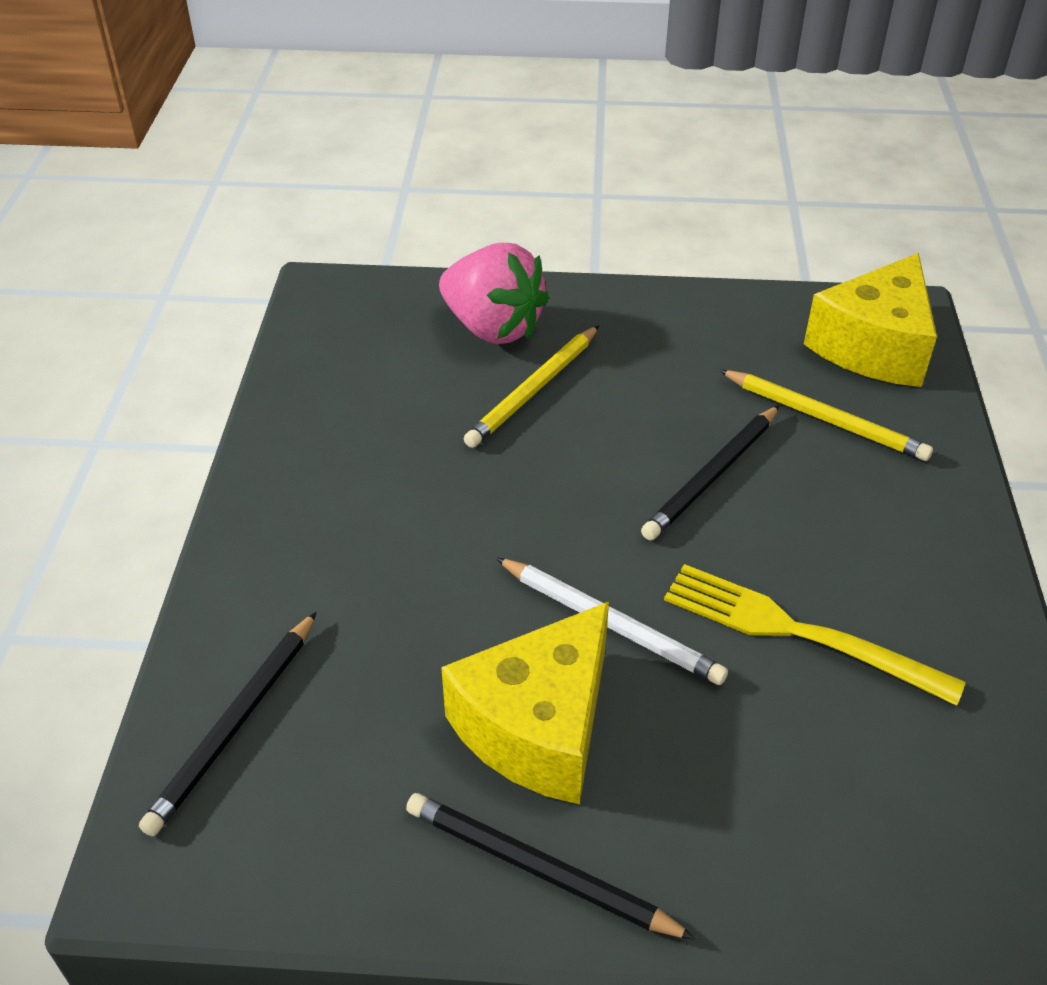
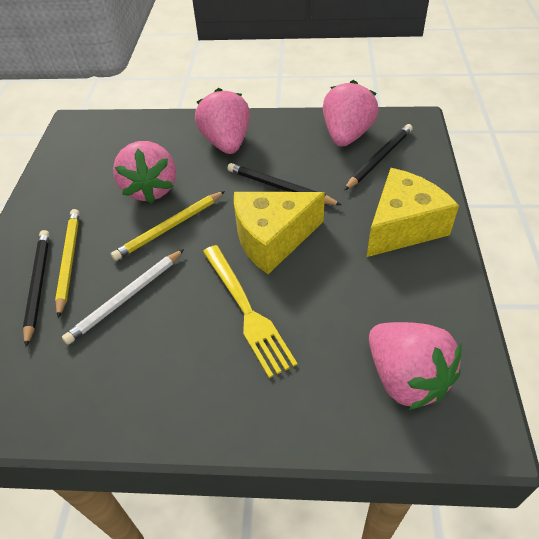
pink strawberry: 1 -> 4

